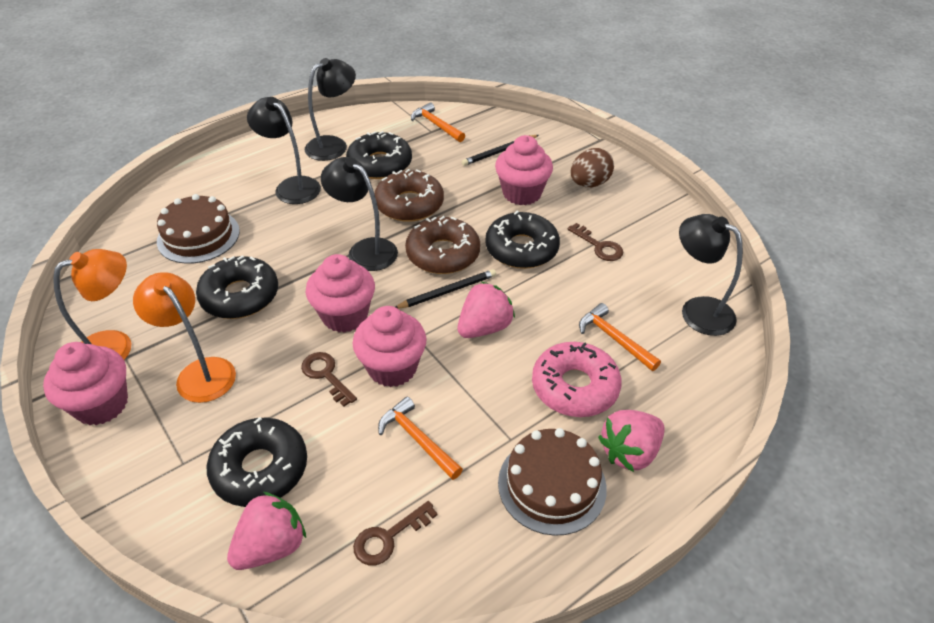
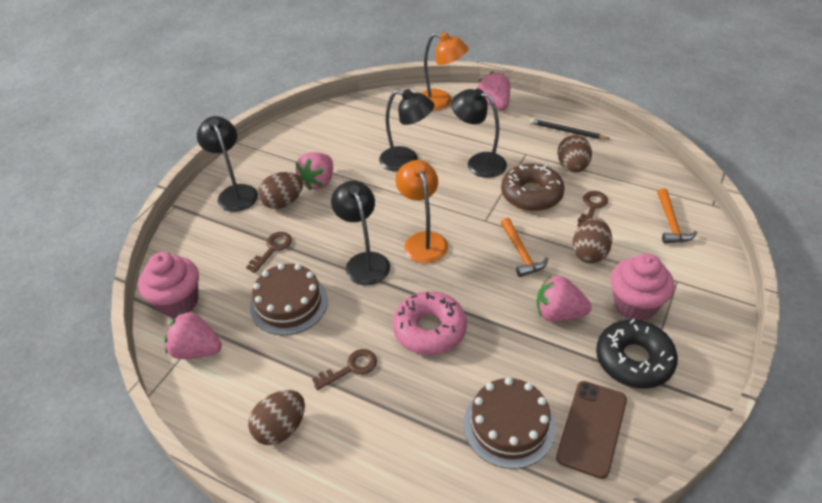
black donut: 4 -> 1
black pencil: 2 -> 1
brown donut: 2 -> 1
brown egg: 1 -> 4
brown phone: 0 -> 1
orange hammer: 3 -> 2
pink cupcake: 4 -> 2
pink strawberry: 3 -> 4

